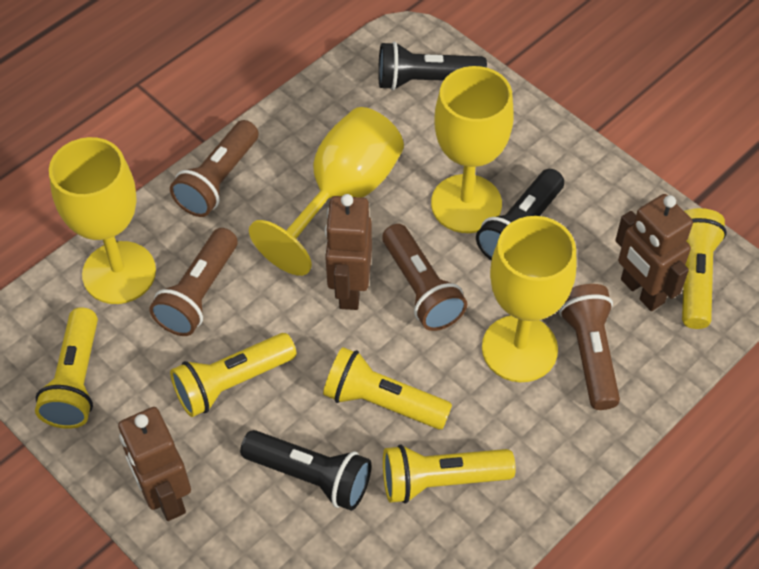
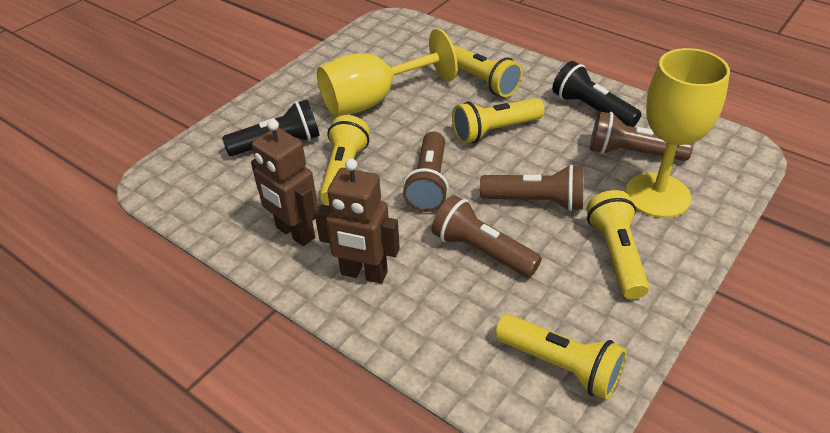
black flashlight: 3 -> 2
brown robot: 3 -> 2
yellow goblet: 4 -> 2

